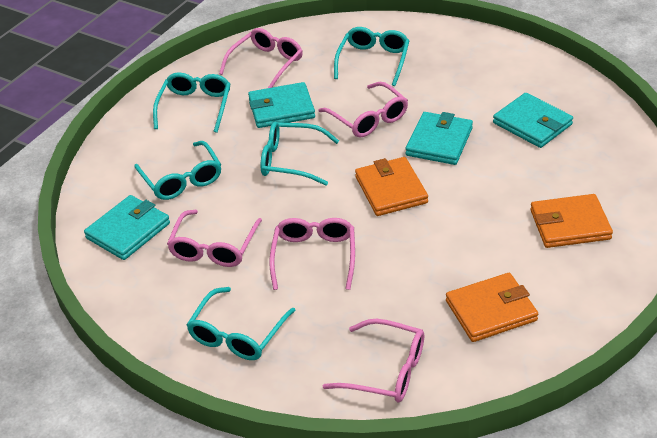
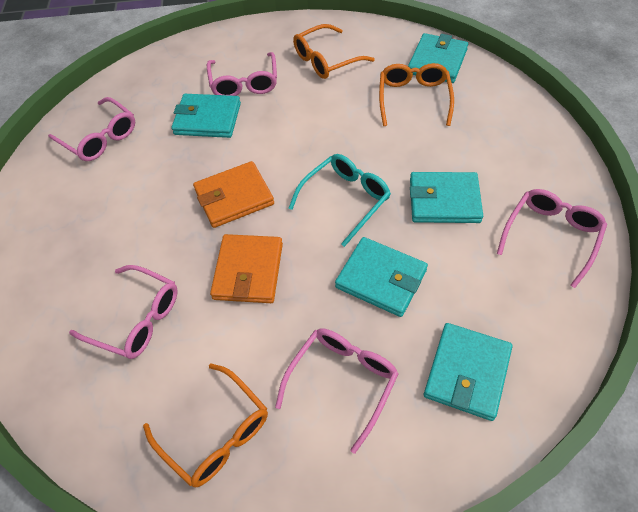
orange glasses: 0 -> 3
orange wallet: 3 -> 2
turquoise glasses: 5 -> 1
turquoise wallet: 4 -> 5

